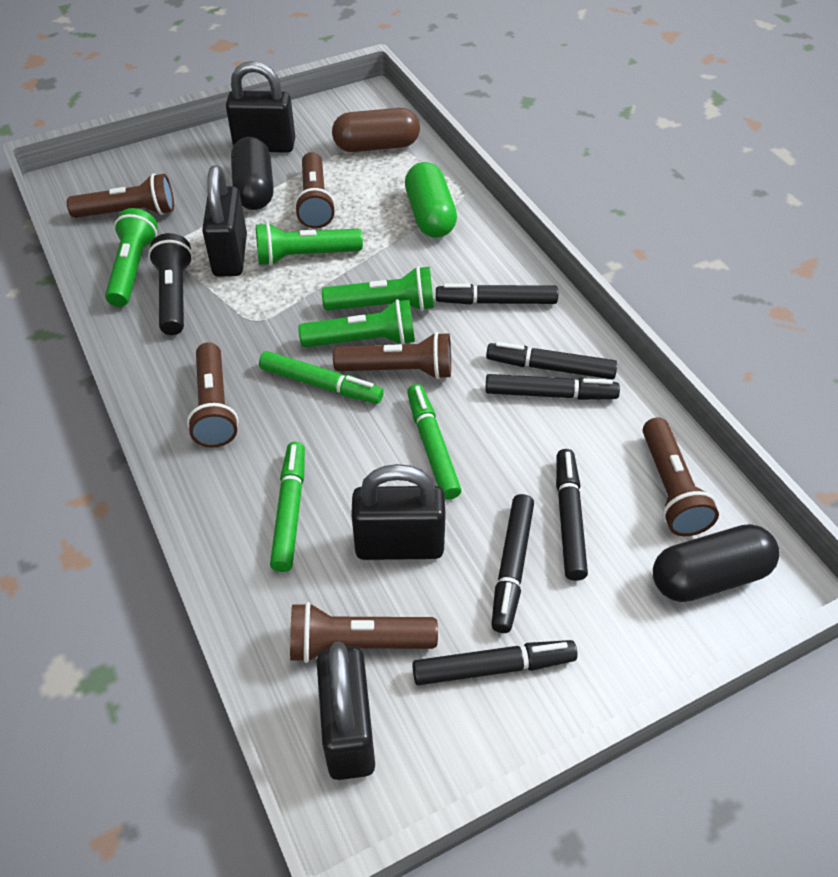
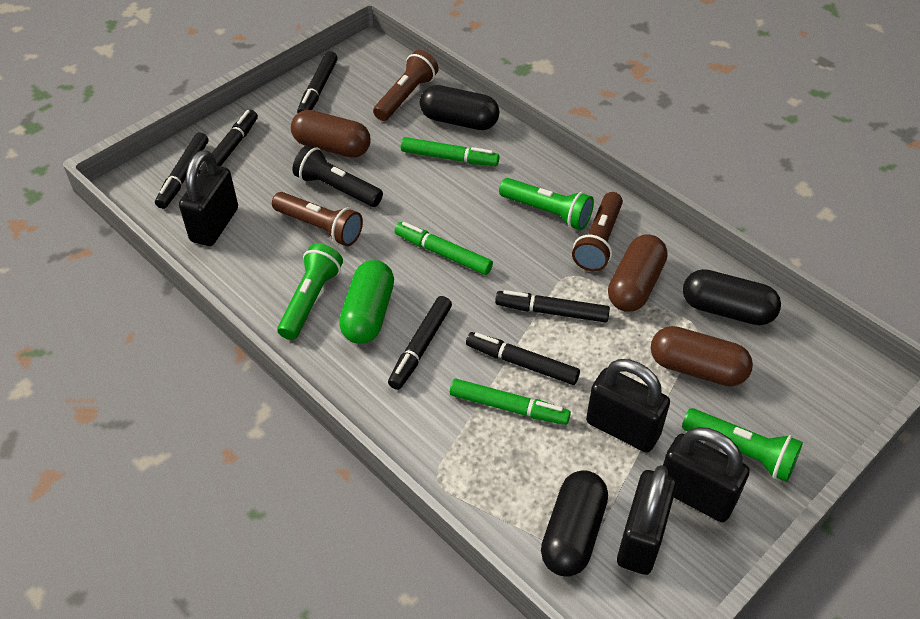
black capsule: 2 -> 3
brown capsule: 1 -> 3
brown flashlight: 6 -> 3
green flashlight: 4 -> 3

